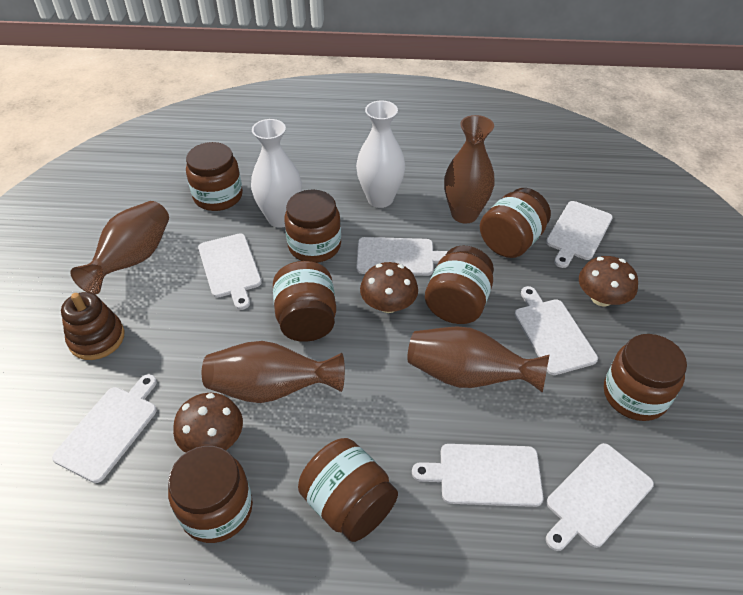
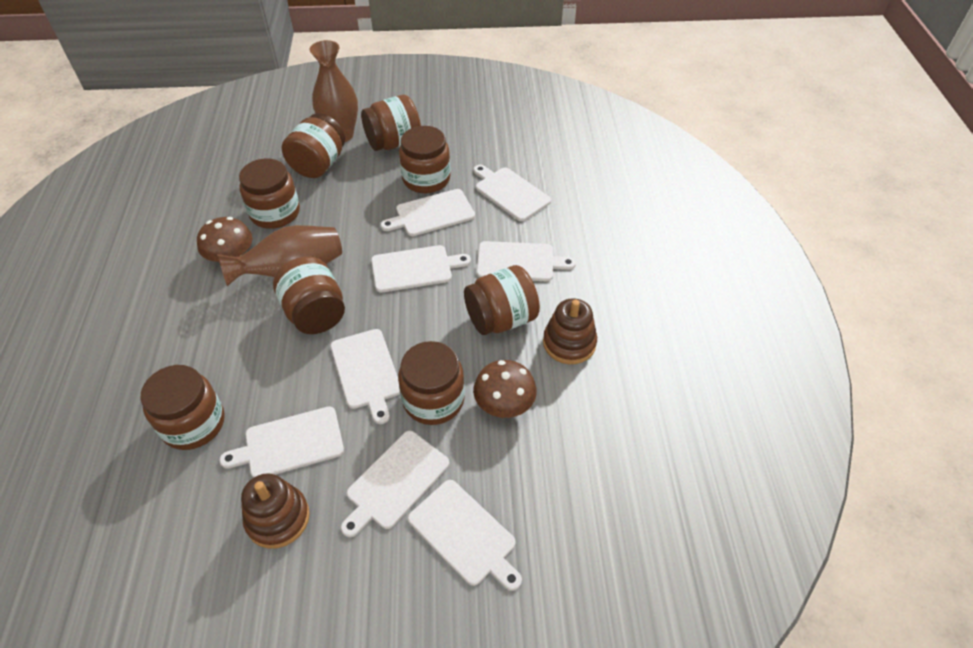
brown mushroom: 3 -> 2
brown stacking toy: 1 -> 2
brown vase: 4 -> 2
white cutting board: 7 -> 8
white vase: 2 -> 0

